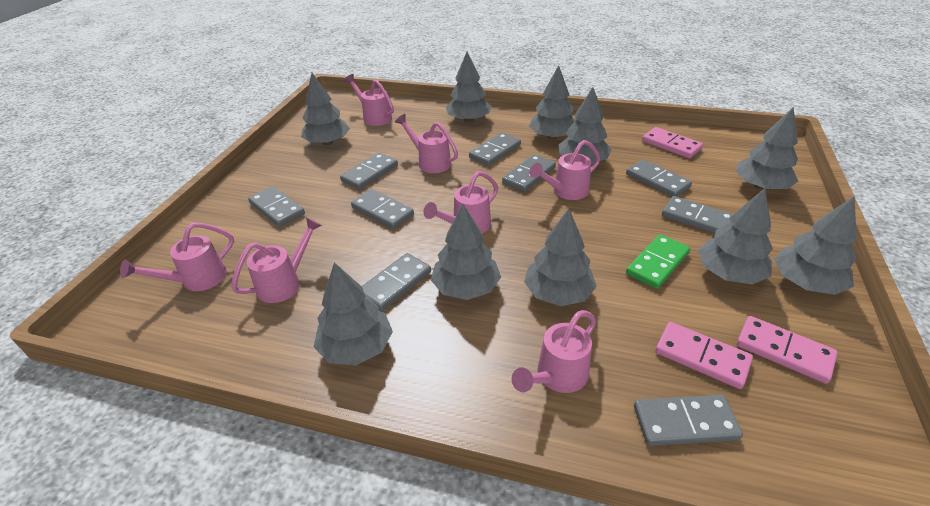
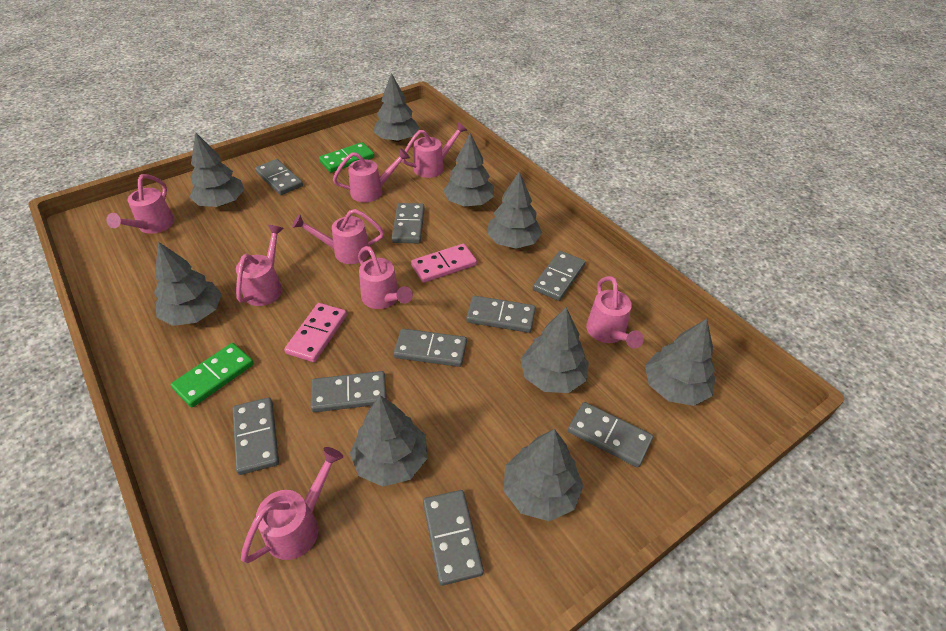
green domino: 1 -> 2
grey tree: 10 -> 9
pink domino: 3 -> 2
pink watering can: 7 -> 8

